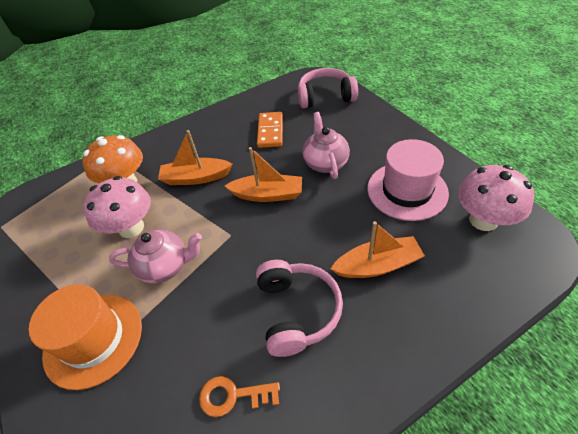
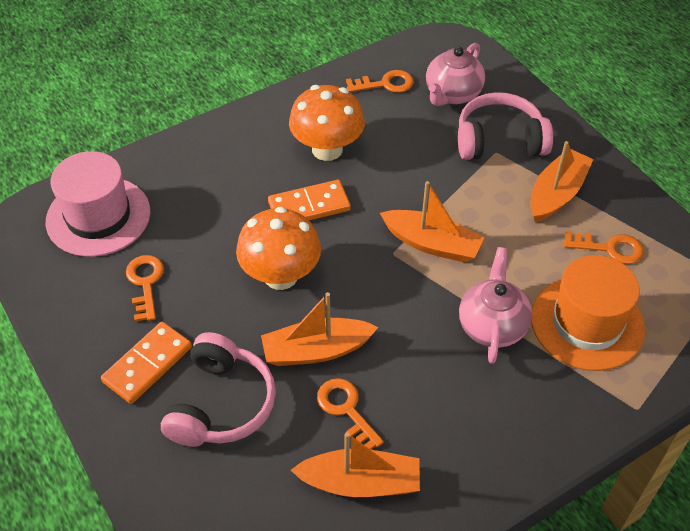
orange boat: 3 -> 4
orange domino: 1 -> 2
orange key: 1 -> 4
orange mushroom: 1 -> 2
pink mushroom: 2 -> 0

